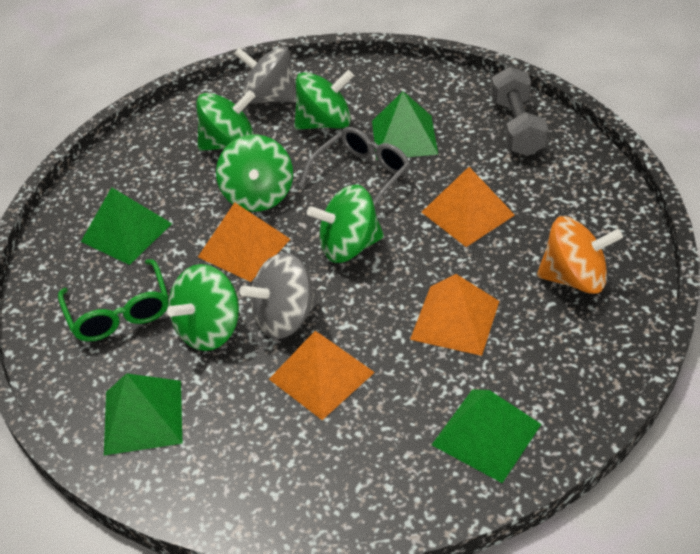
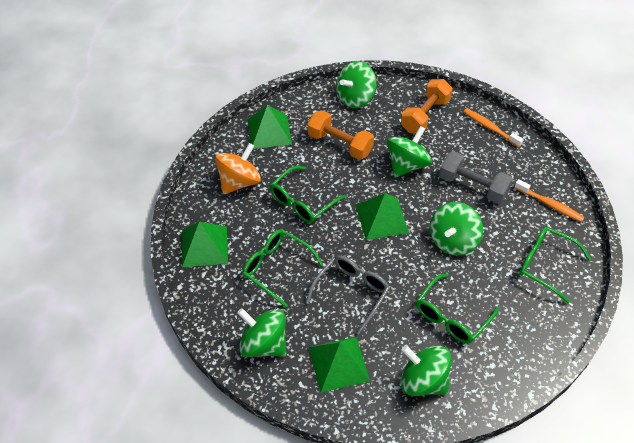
green glasses: 1 -> 4
grey spinning top: 2 -> 0
orange dumbbell: 0 -> 2
orange pyramid: 4 -> 0
orange toothbrush: 0 -> 2

